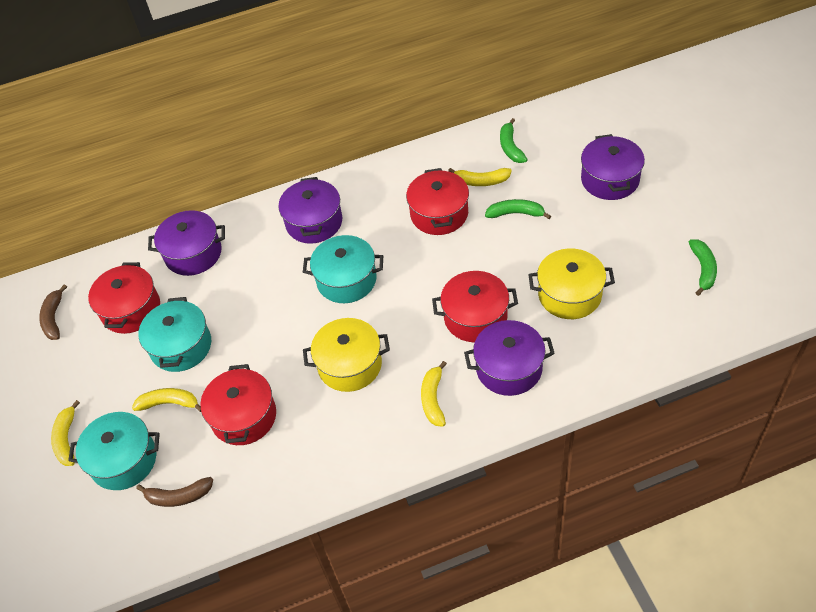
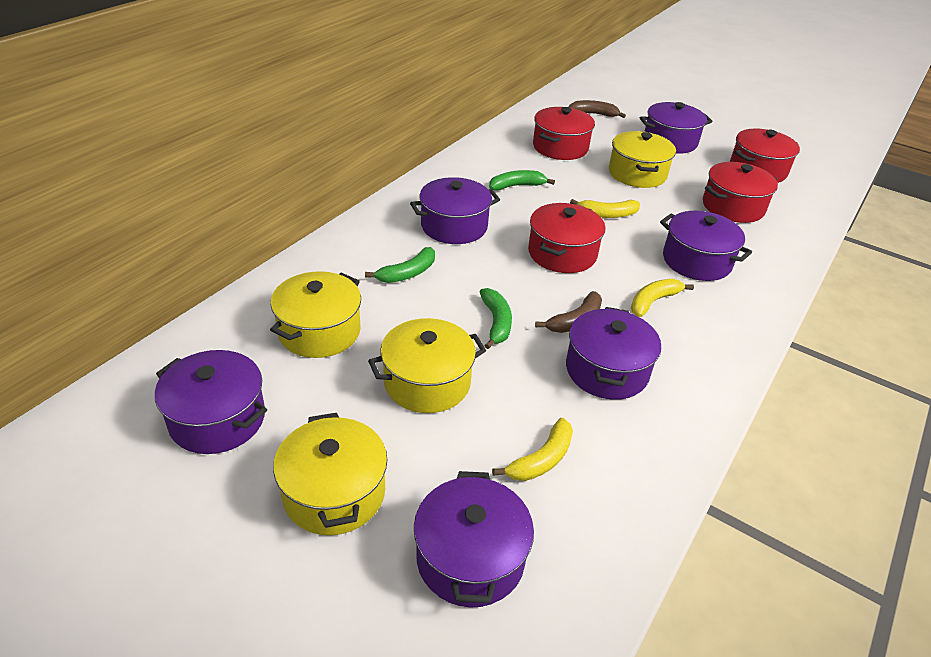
purple pot: 4 -> 6
turquoise pot: 3 -> 0
yellow banana: 4 -> 3
yellow pot: 2 -> 4

